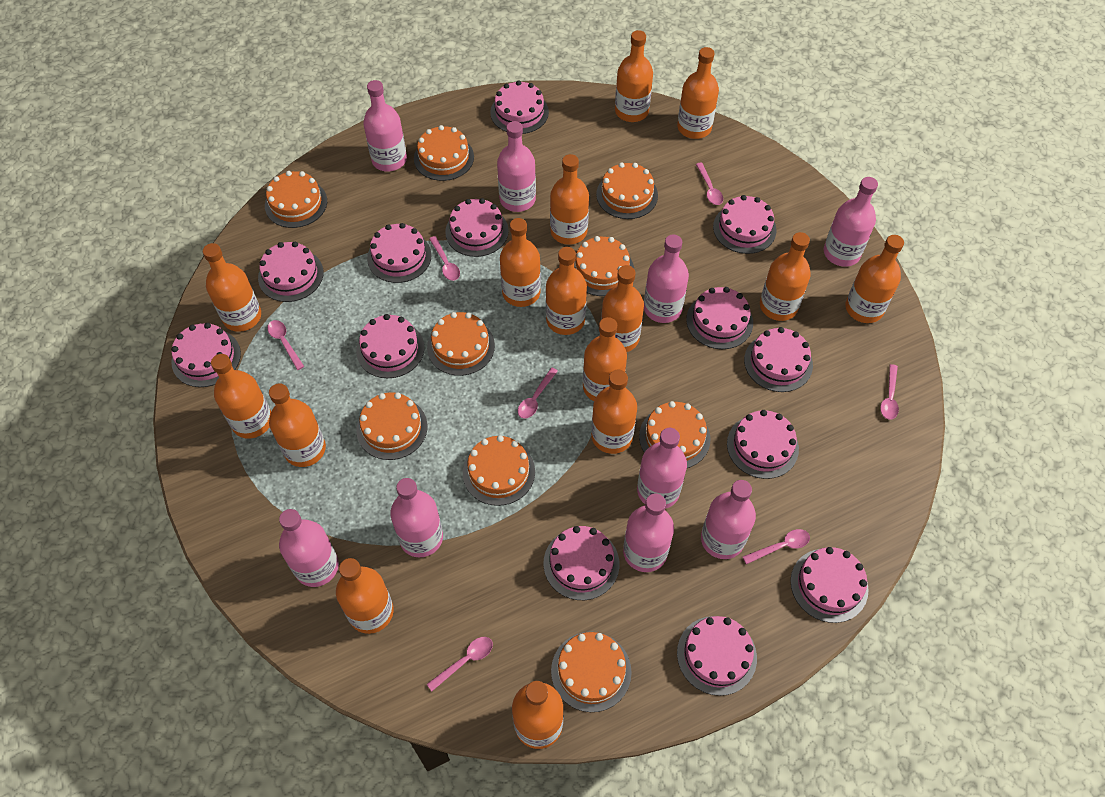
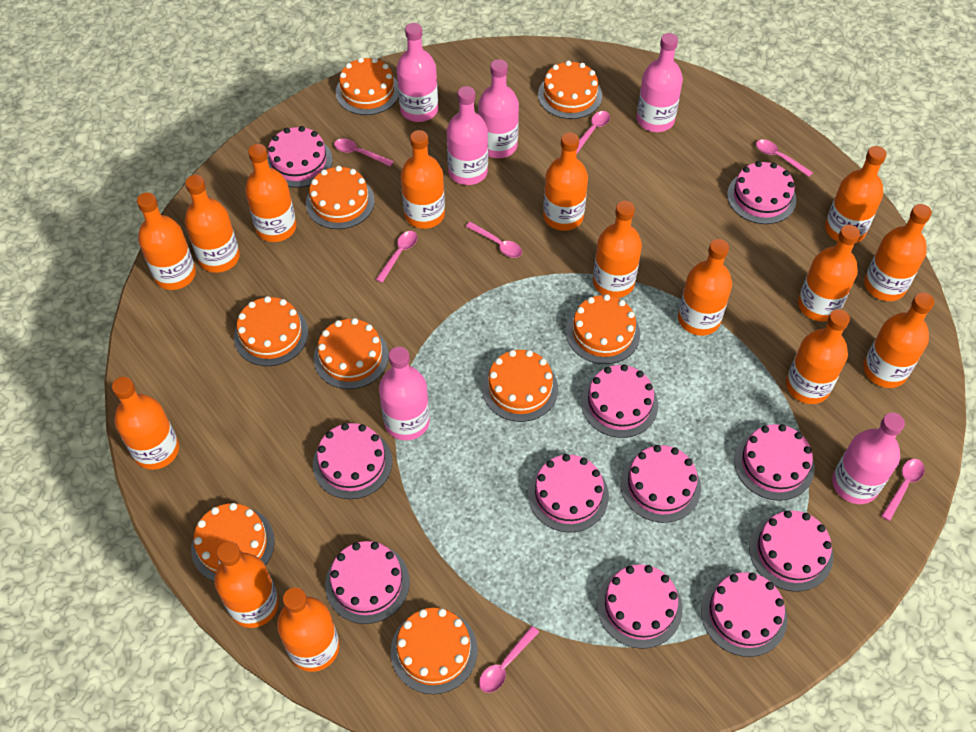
pink bottle: 9 -> 6
pink cake: 13 -> 11

